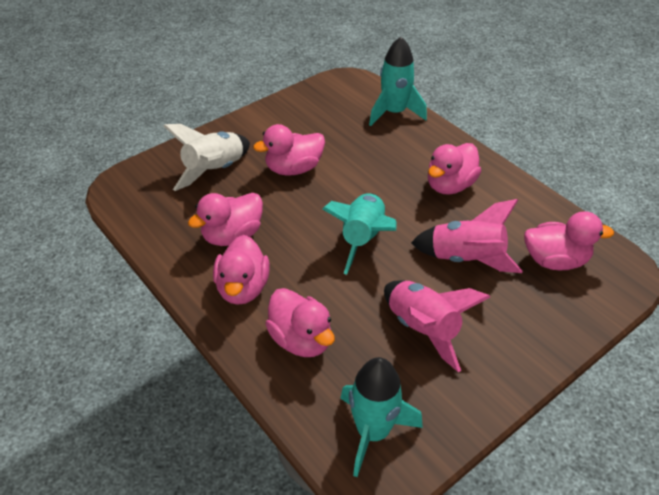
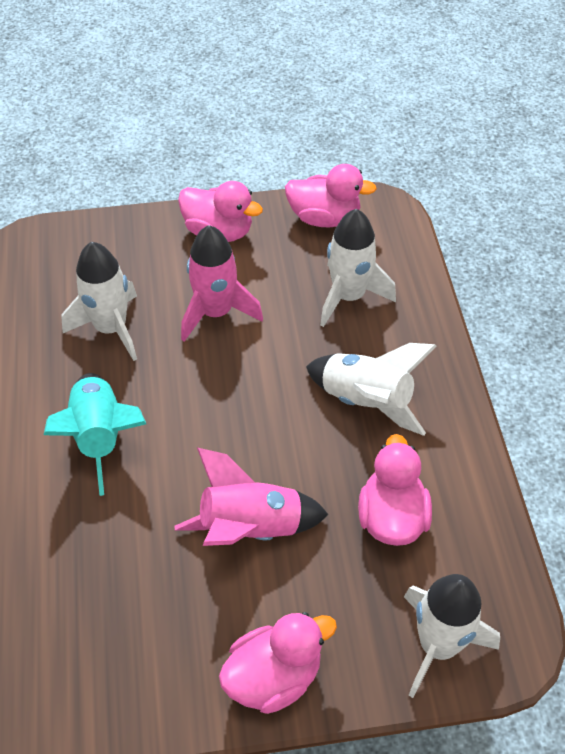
pink duck: 6 -> 4
turquoise rocket: 3 -> 1
white rocket: 1 -> 4

